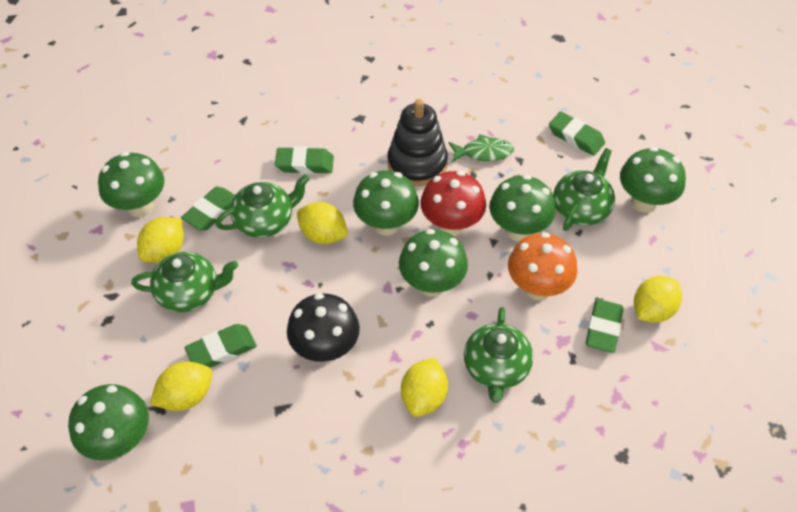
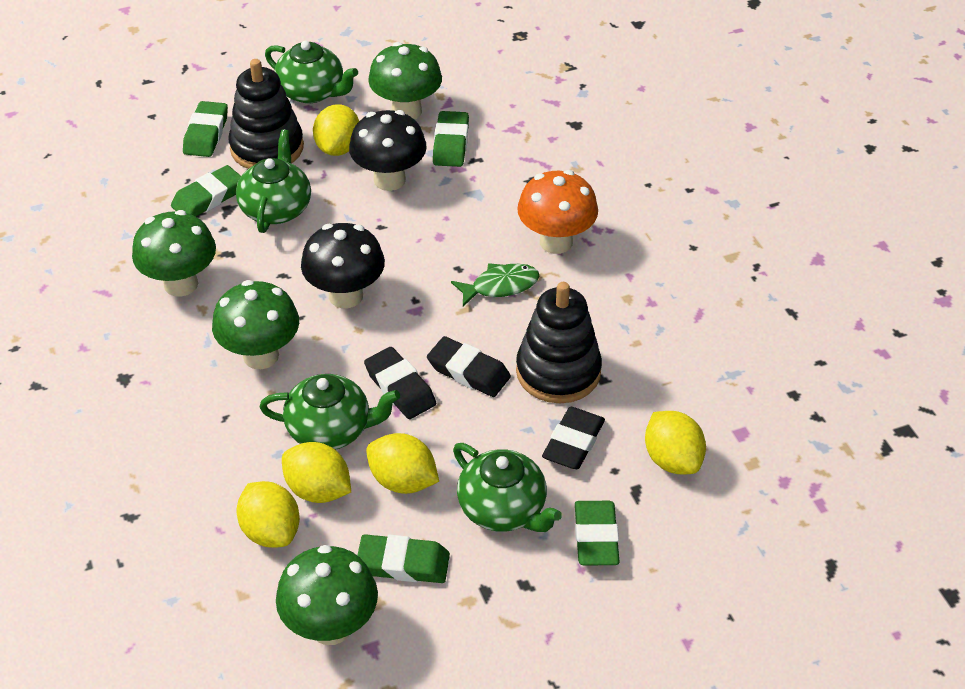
black eraser: 0 -> 3
black mushroom: 1 -> 2
black stacking toy: 1 -> 2
green mushroom: 6 -> 4
red mushroom: 1 -> 0

